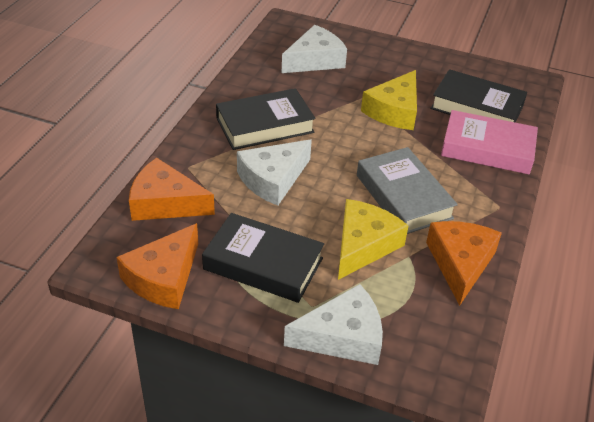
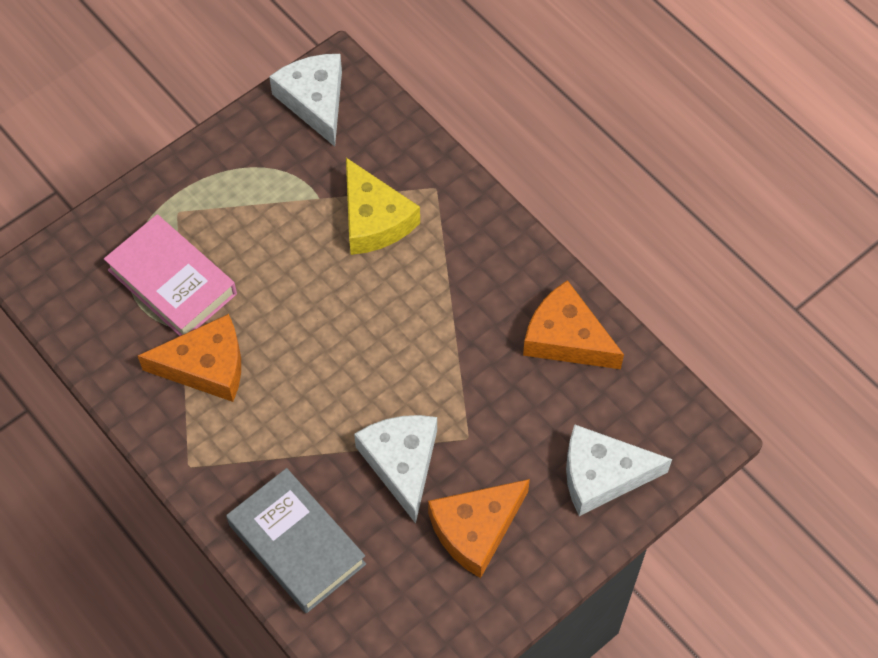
black book: 3 -> 0
yellow cheese: 2 -> 1

